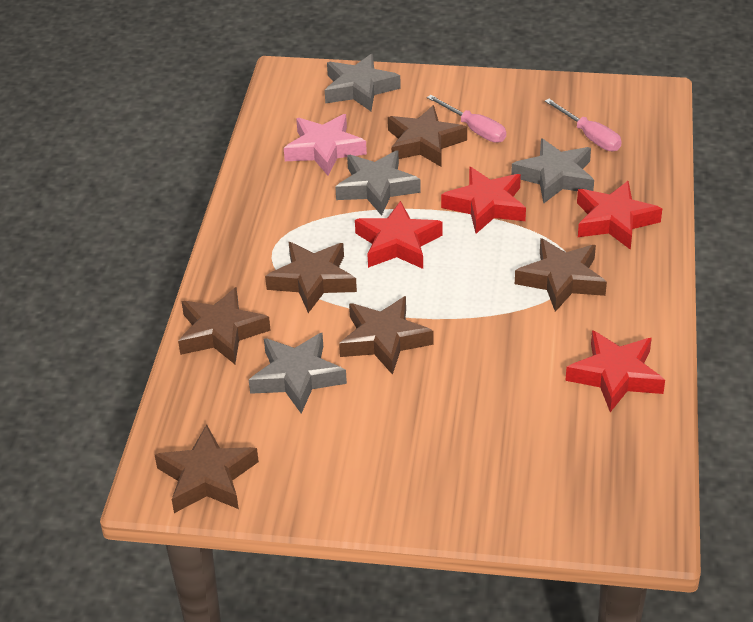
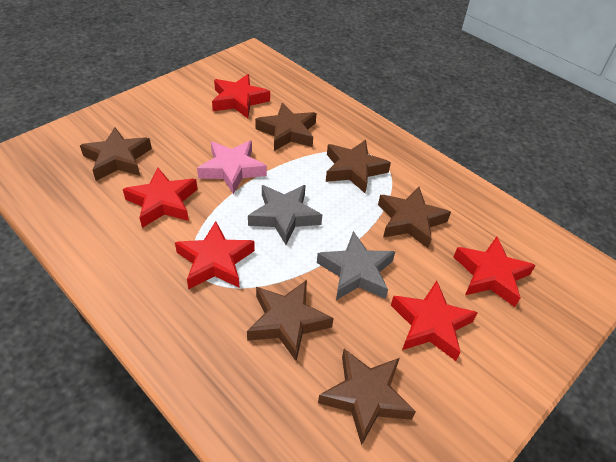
grey star: 4 -> 2
pink screwdriver: 2 -> 0
red star: 4 -> 5

